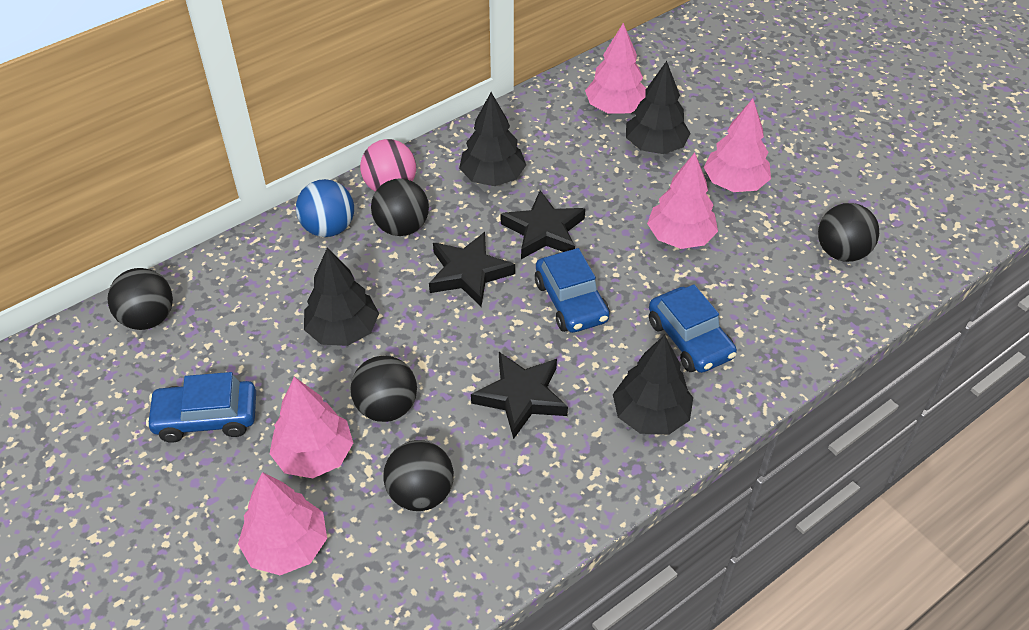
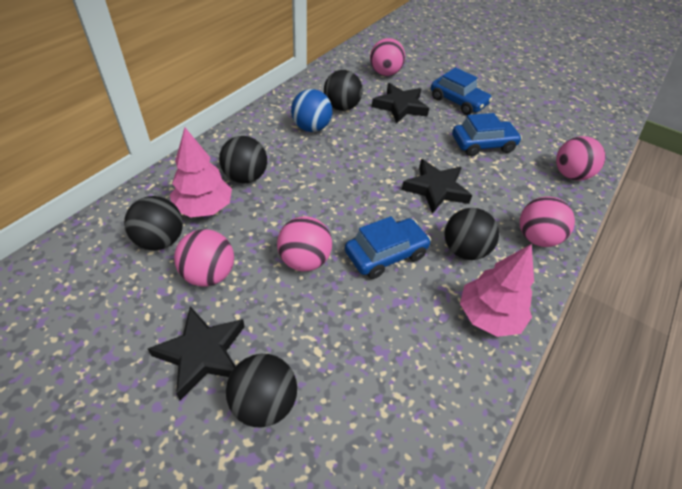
black tree: 4 -> 0
pink ball: 1 -> 5
pink tree: 5 -> 2

